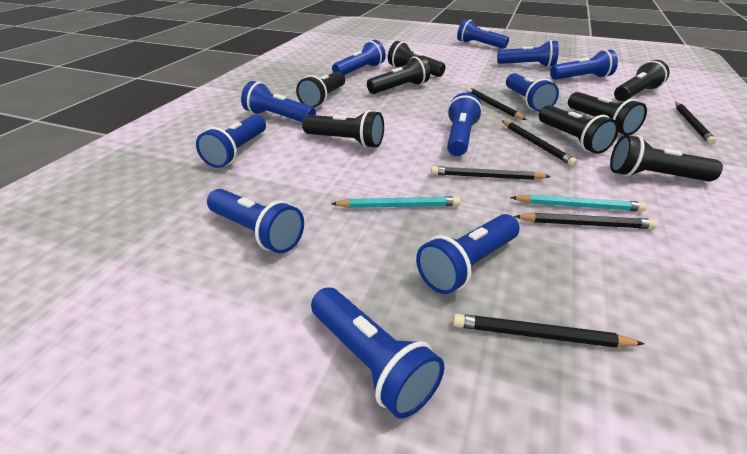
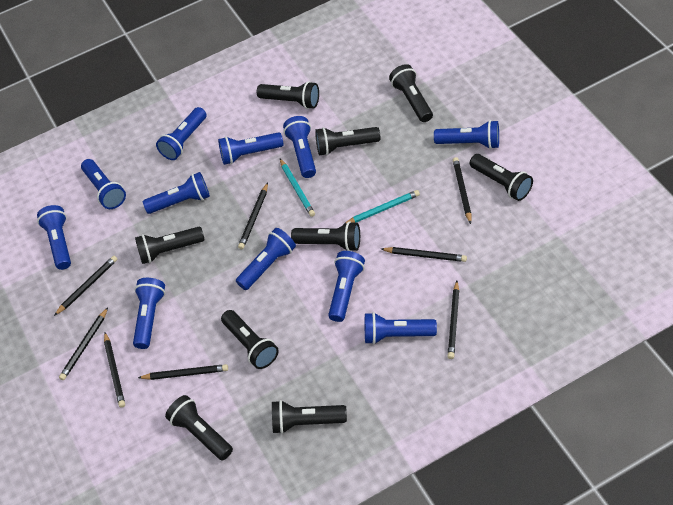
black flashlight: 8 -> 9
black pencil: 6 -> 8

